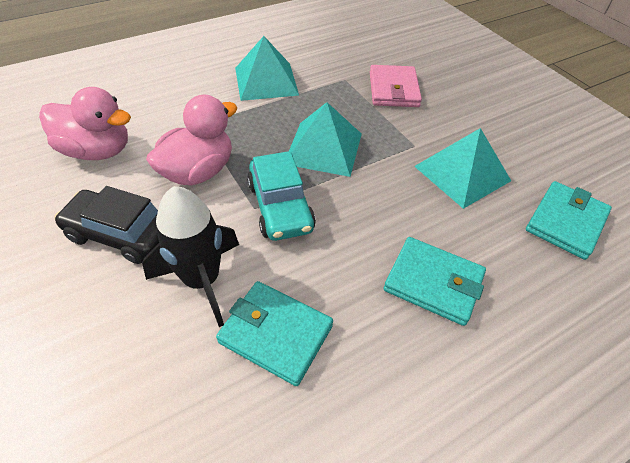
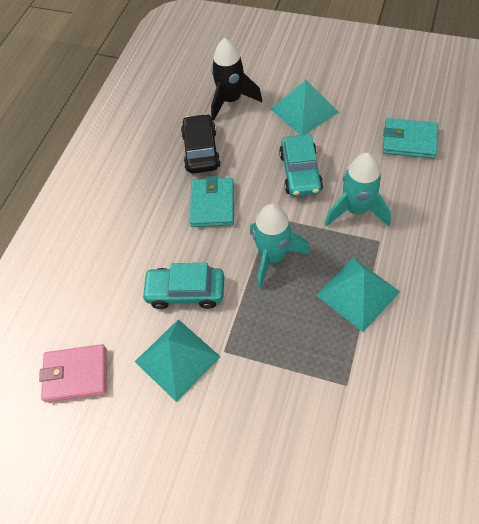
pink duck: 2 -> 0
turquoise car: 1 -> 2
turquoise rocket: 0 -> 2
turquoise wallet: 3 -> 2

